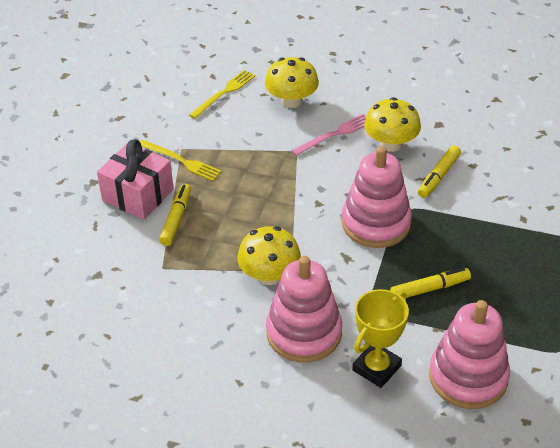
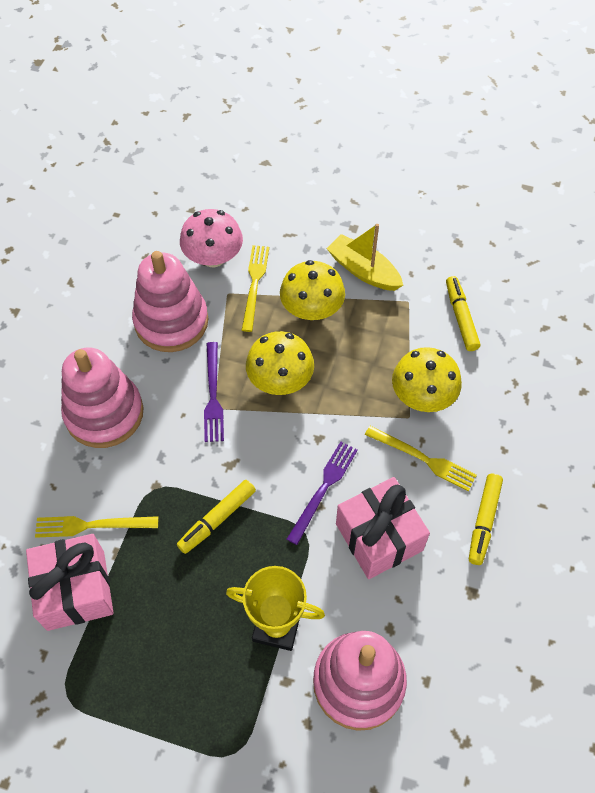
pink fork: 1 -> 0
pink gift: 1 -> 2
pink mushroom: 0 -> 1
purple fork: 0 -> 2
yellow boat: 0 -> 1
yellow fork: 2 -> 3

